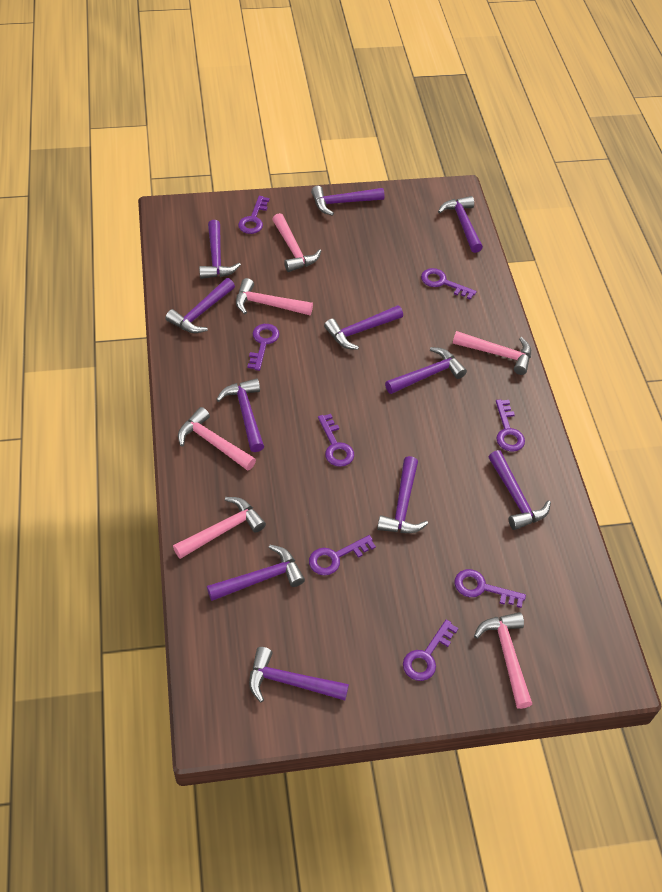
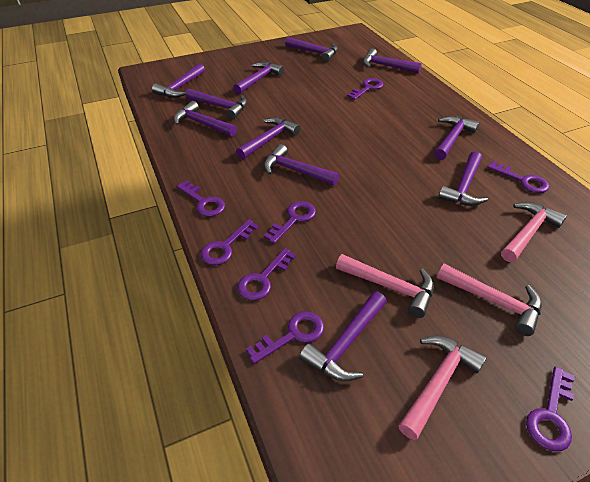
pink hammer: 6 -> 4

